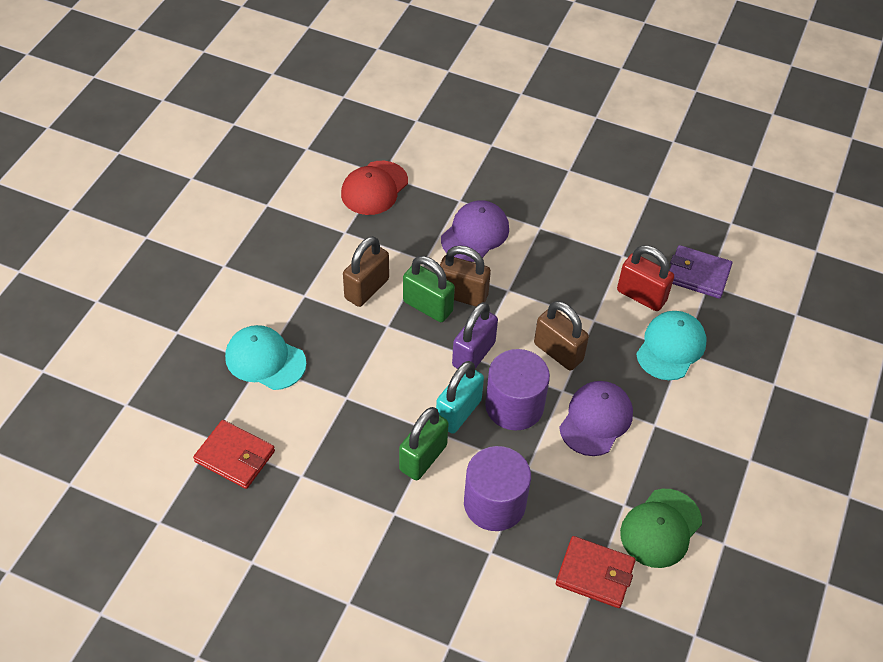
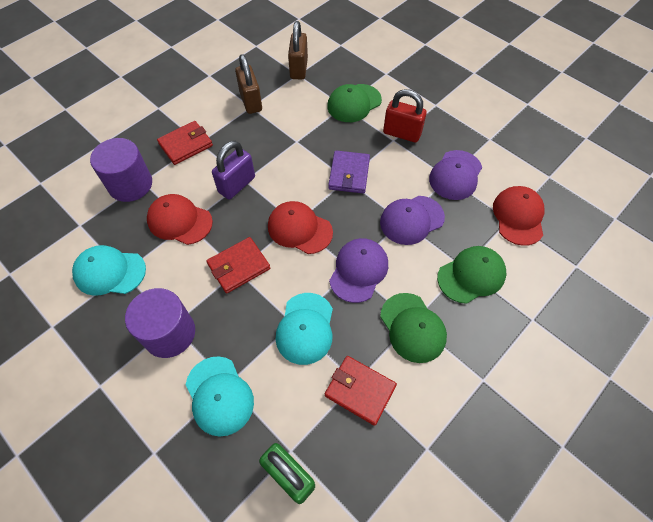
brown padlock: 3 -> 2
green cap: 1 -> 3
green padlock: 2 -> 1
purple cap: 2 -> 3
red cap: 1 -> 3
red wallet: 2 -> 3
turquoise cap: 2 -> 3
turquoise padlock: 1 -> 0

